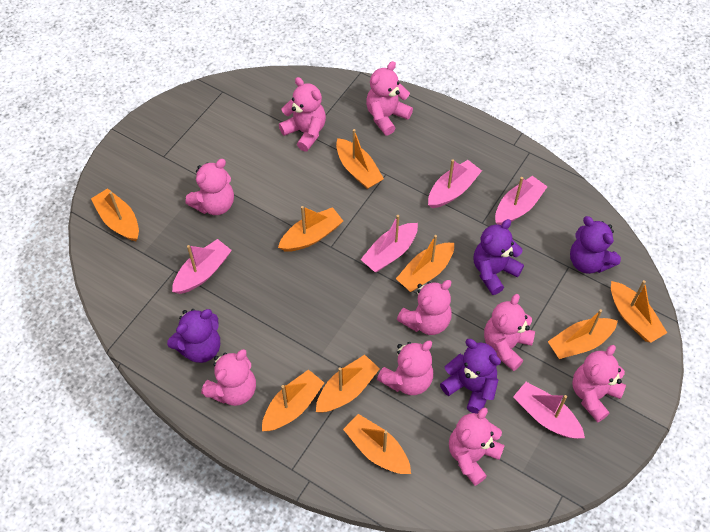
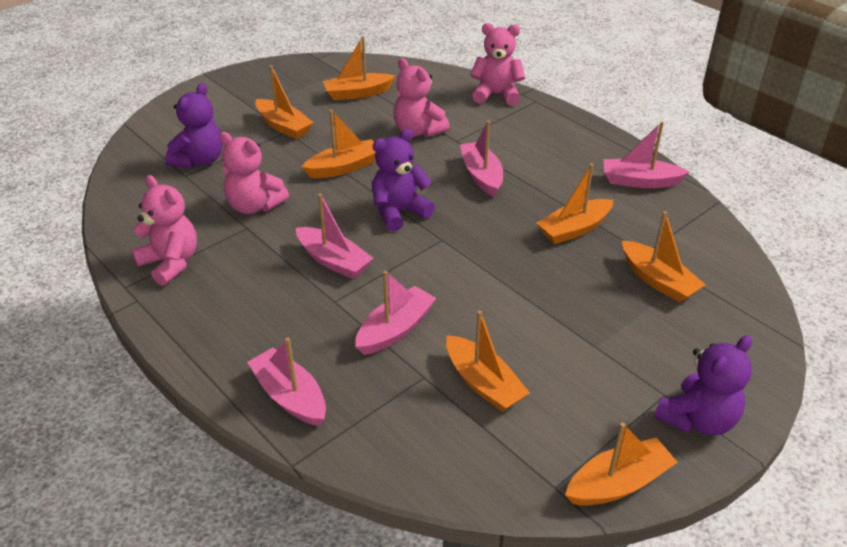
orange boat: 9 -> 7
pink teddy bear: 9 -> 4
purple teddy bear: 4 -> 3

